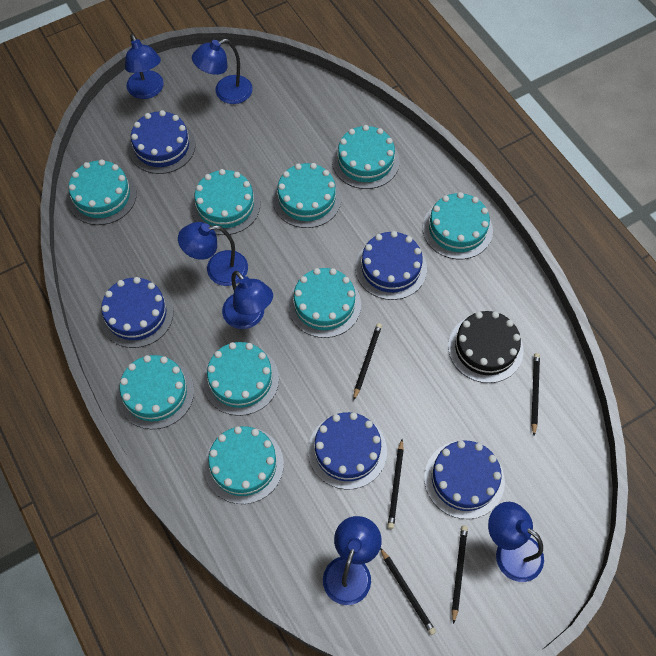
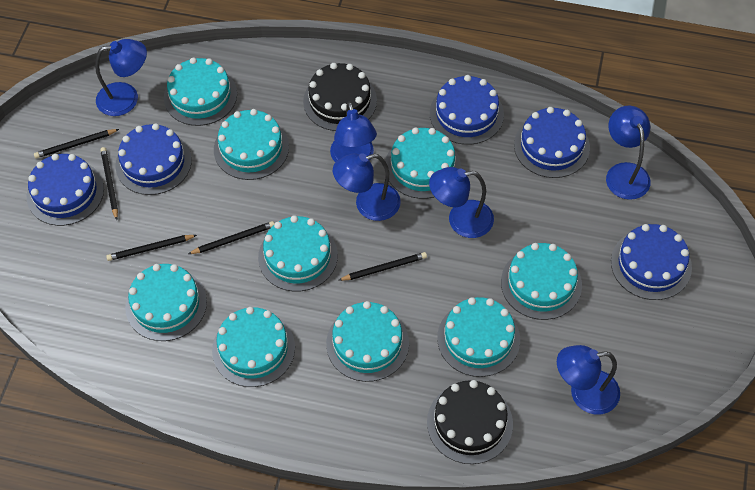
black cake: 1 -> 2

